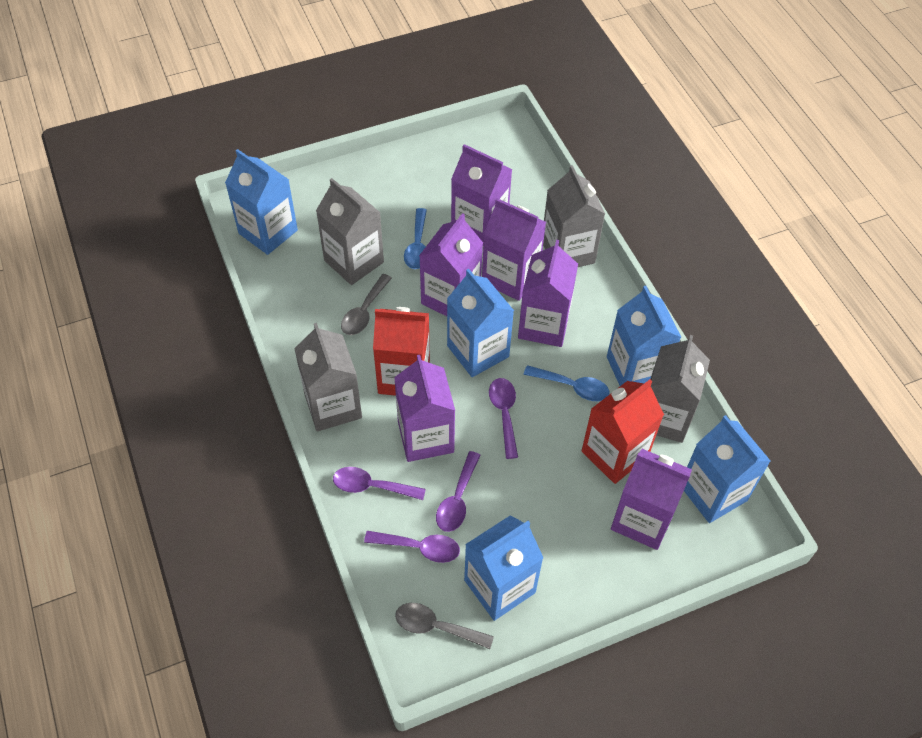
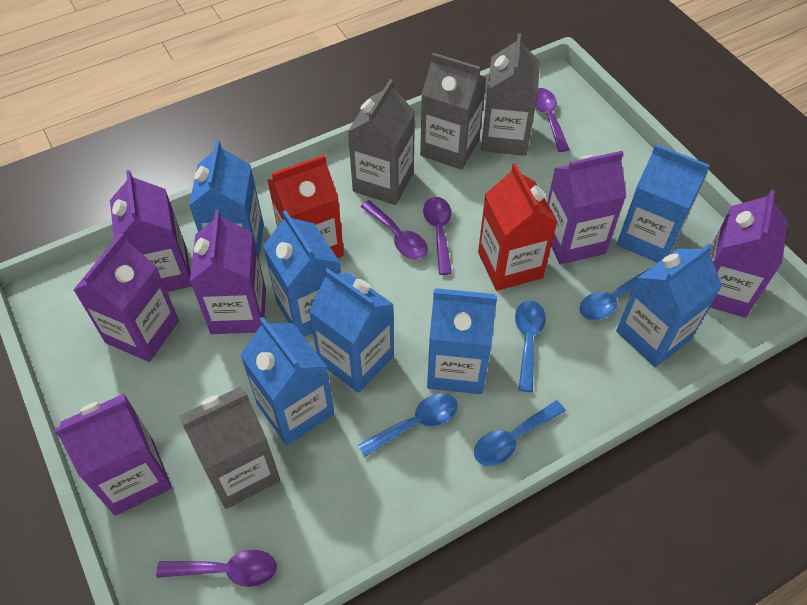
blue carton: 5 -> 7
blue spoon: 2 -> 4
grey spoon: 2 -> 0

